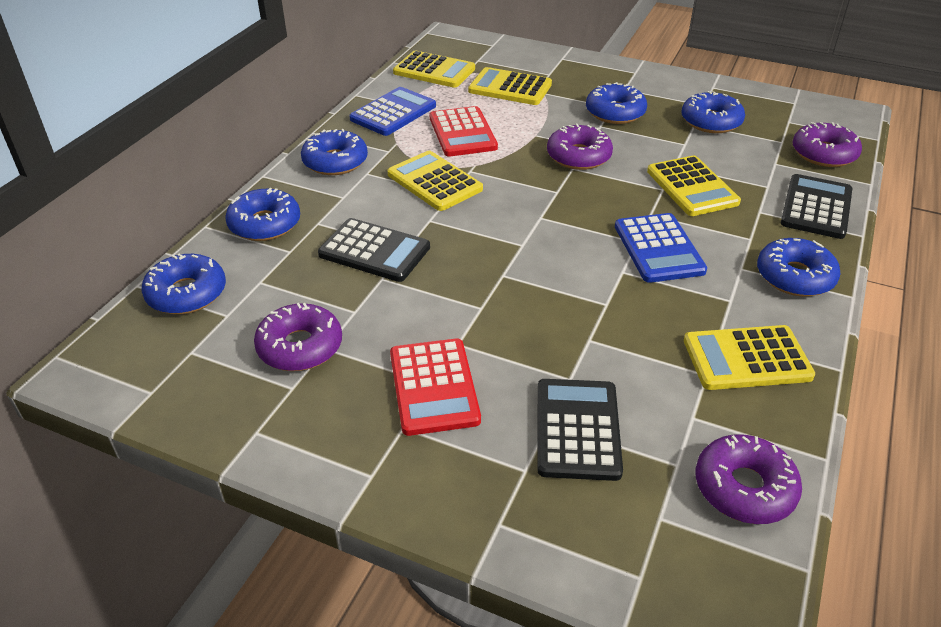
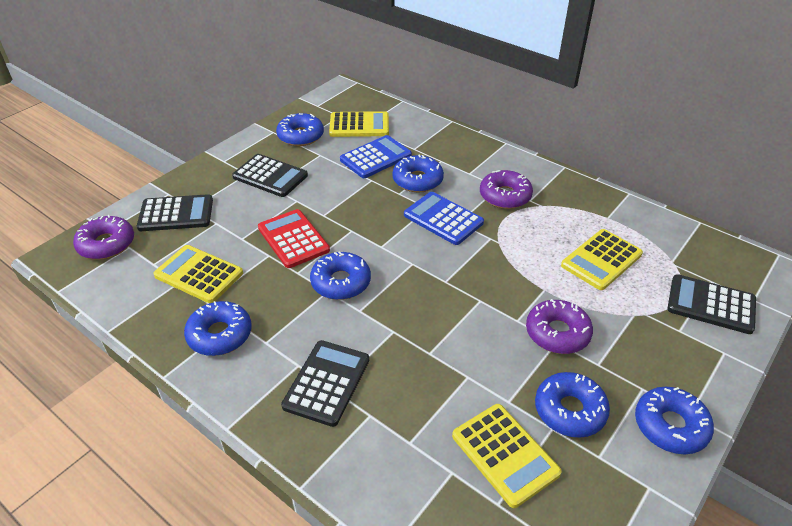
black calculator: 3 -> 4
purple donut: 4 -> 3
red calculator: 2 -> 1
yellow calculator: 5 -> 4

